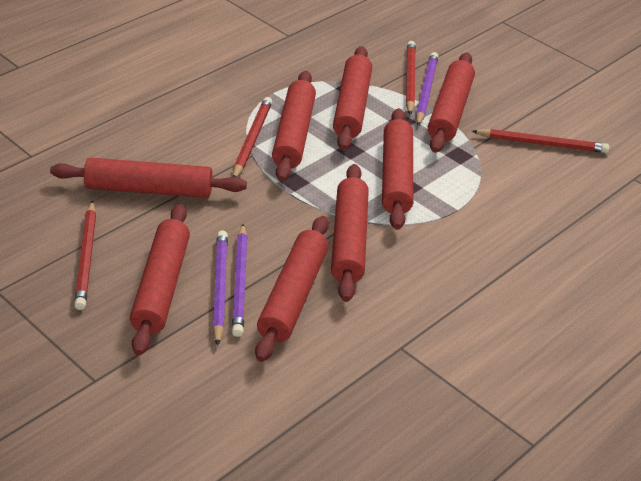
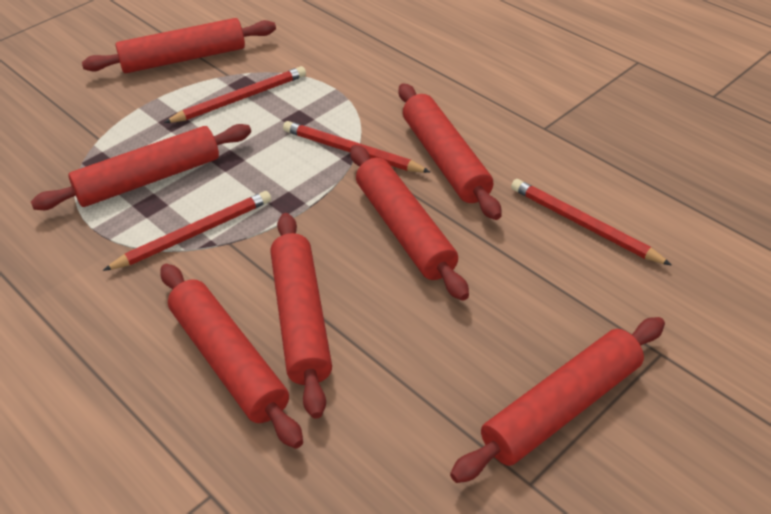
purple pencil: 3 -> 0
red rolling pin: 8 -> 7

